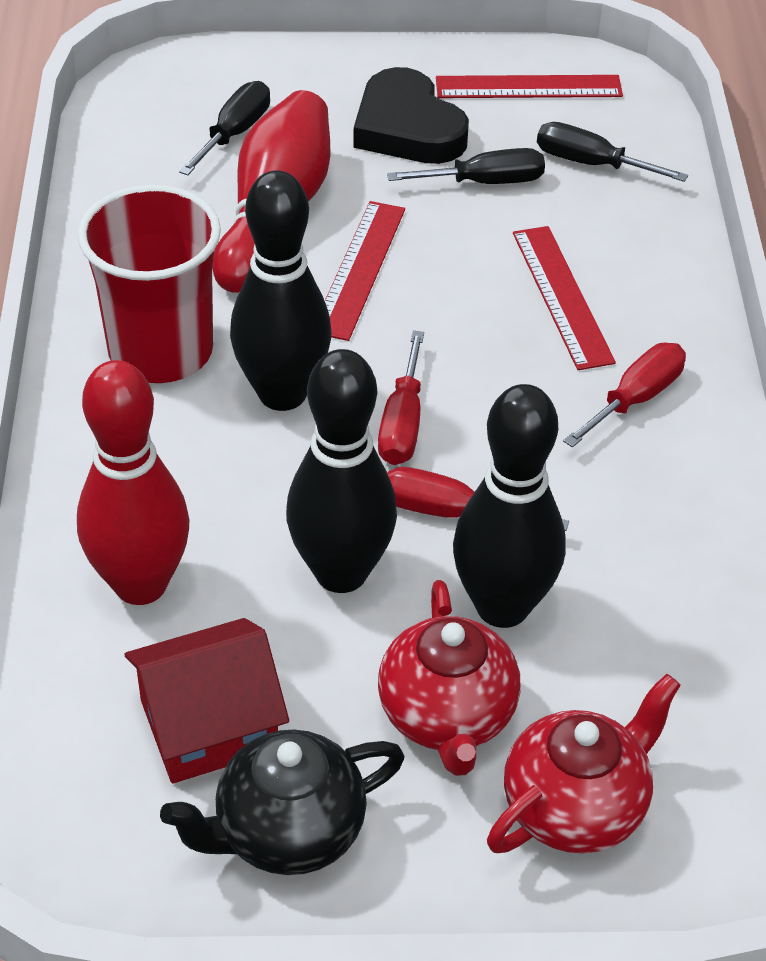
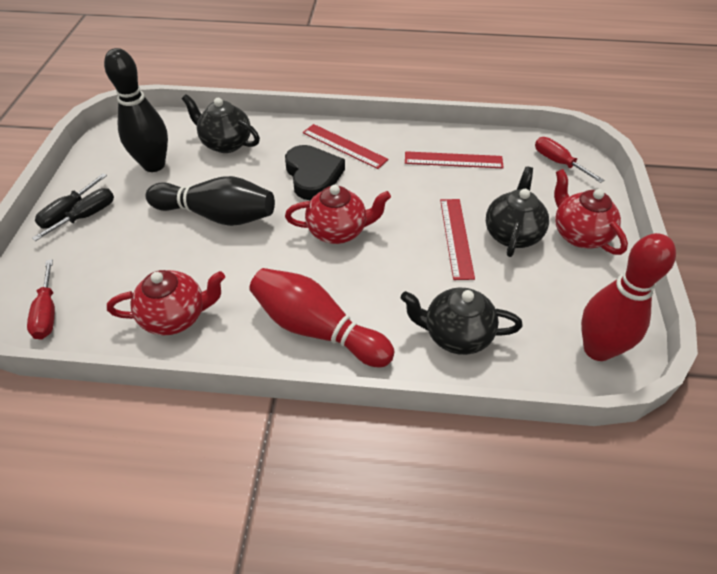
black bowling pin: 3 -> 2
black screwdriver: 3 -> 2
black teapot: 1 -> 3
red cup: 1 -> 0
red house: 1 -> 0
red screwdriver: 3 -> 2
red teapot: 2 -> 3

